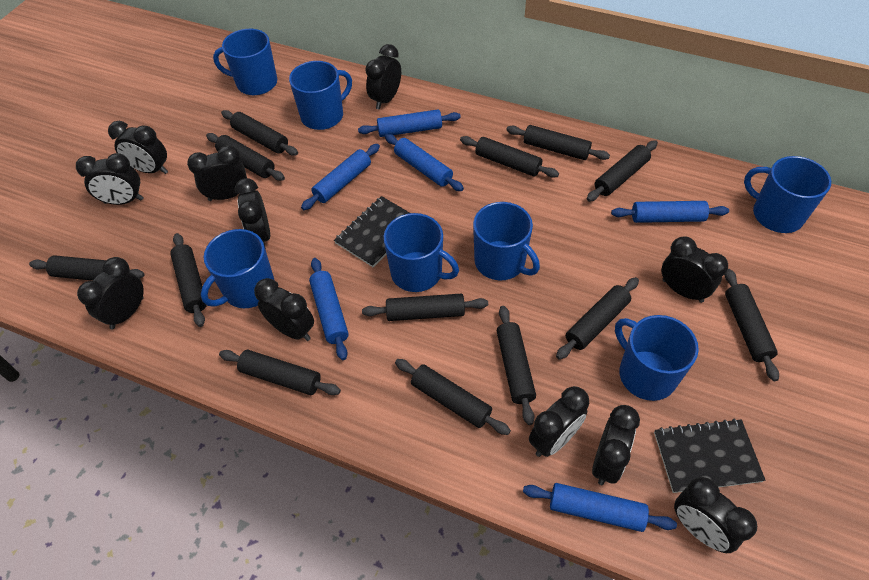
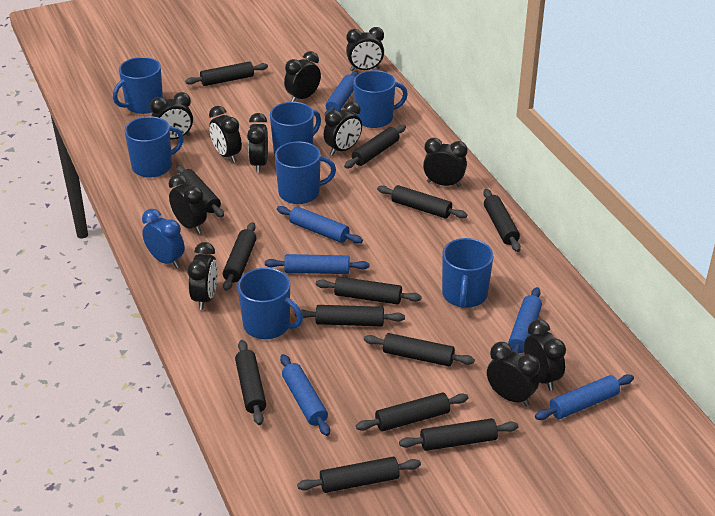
black notebook: 2 -> 0
blue clock: 0 -> 1

